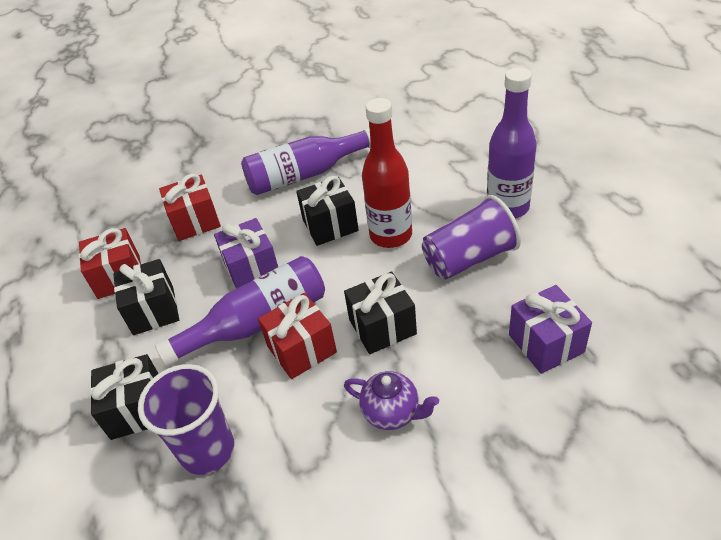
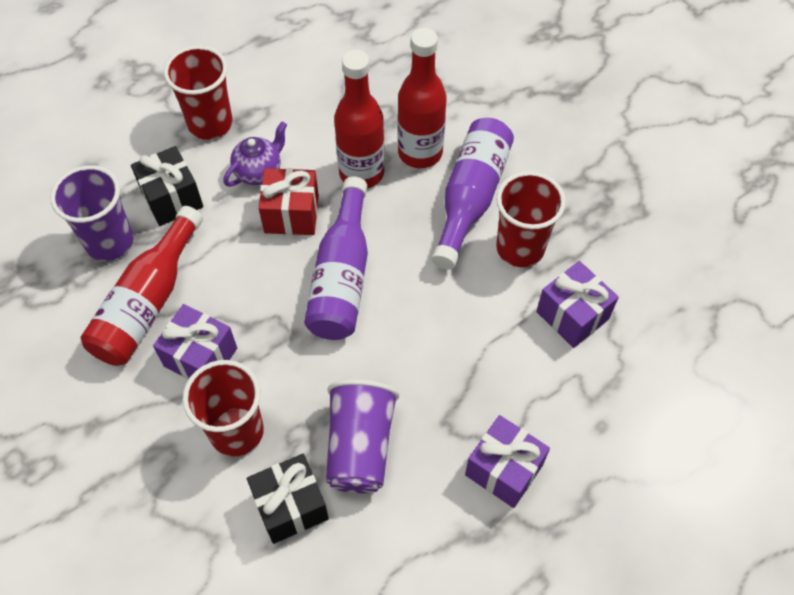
black gift: 4 -> 2
purple bottle: 3 -> 2
purple gift: 2 -> 3
red bottle: 1 -> 3
red cup: 0 -> 3
red gift: 3 -> 1

